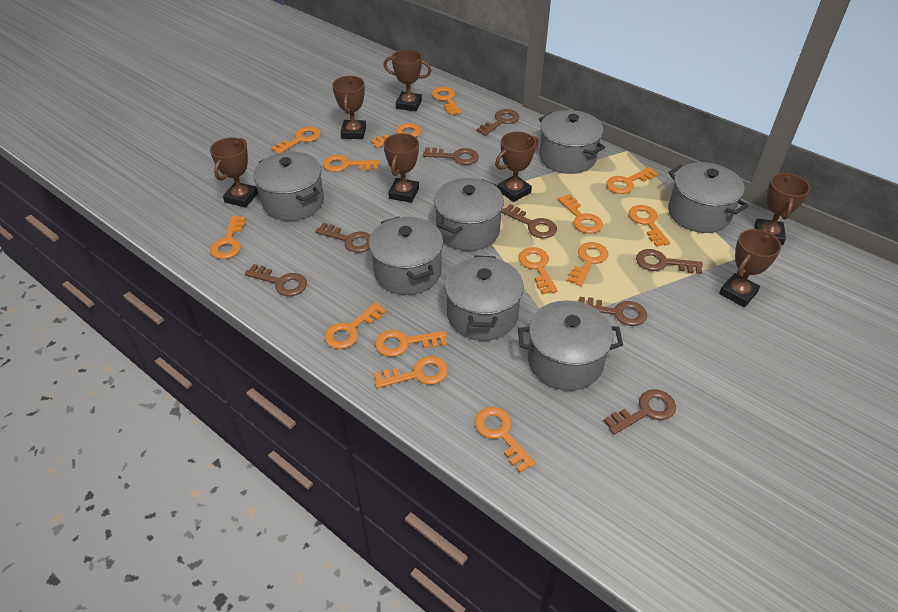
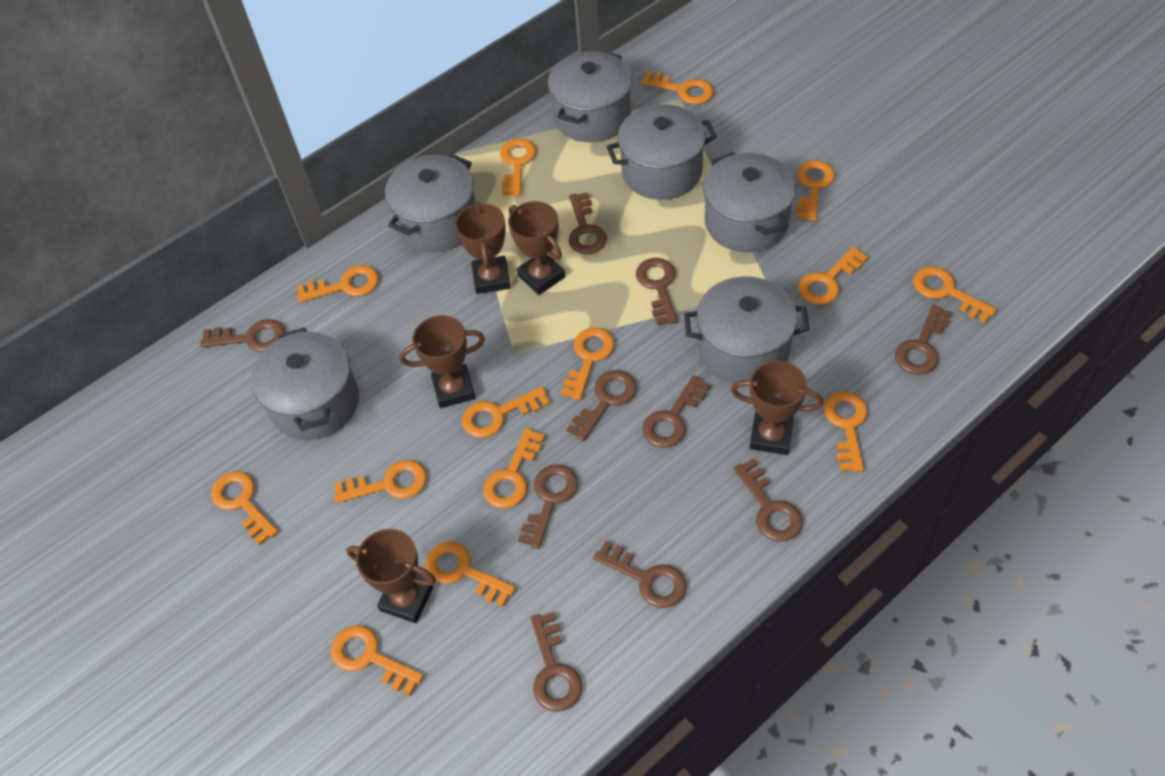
brown key: 8 -> 10
brown trophy: 7 -> 5
grey pot: 7 -> 6

